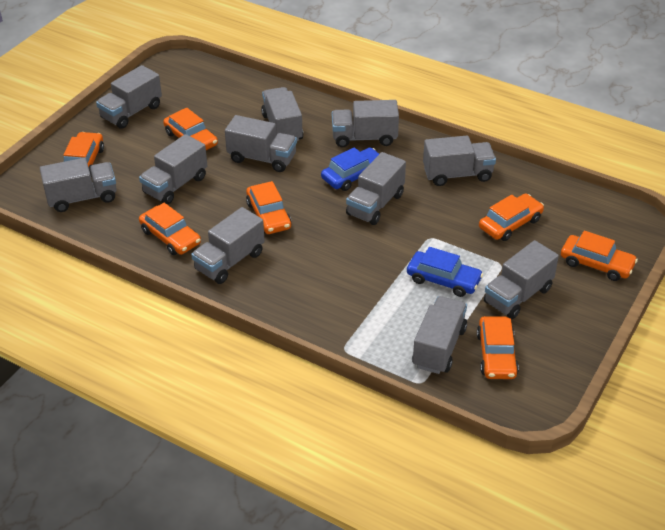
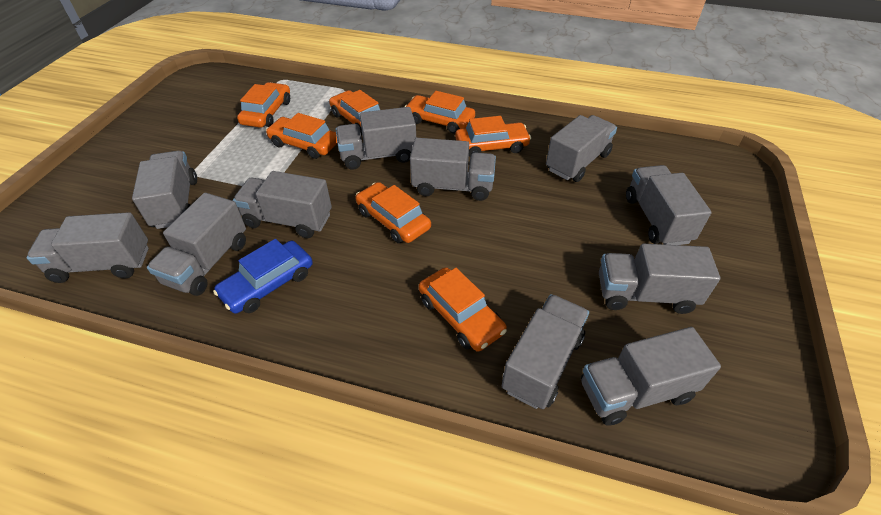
blue car: 2 -> 1

